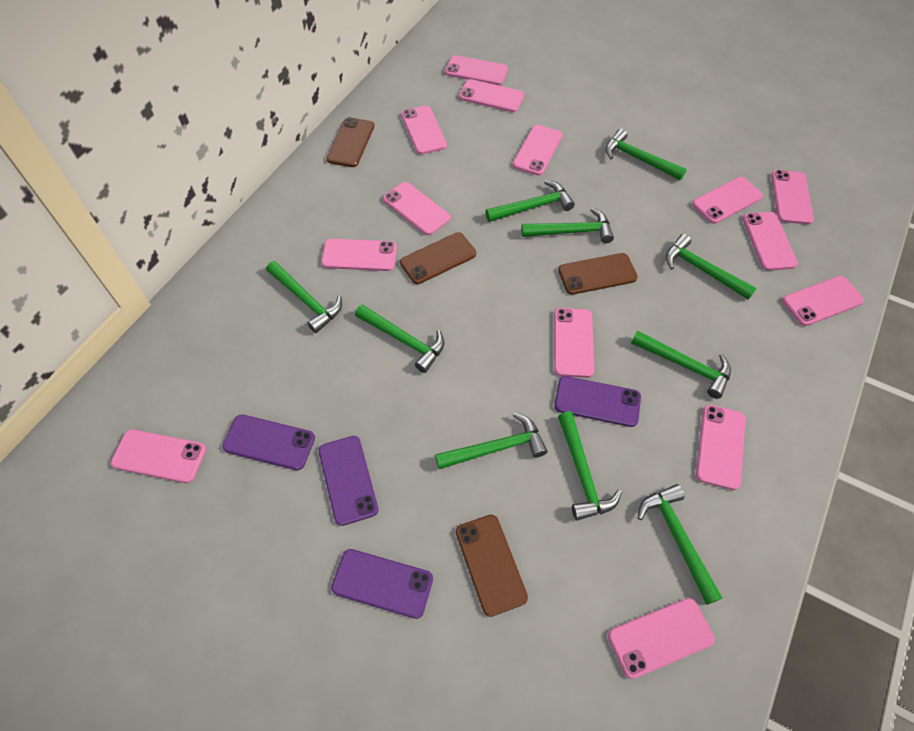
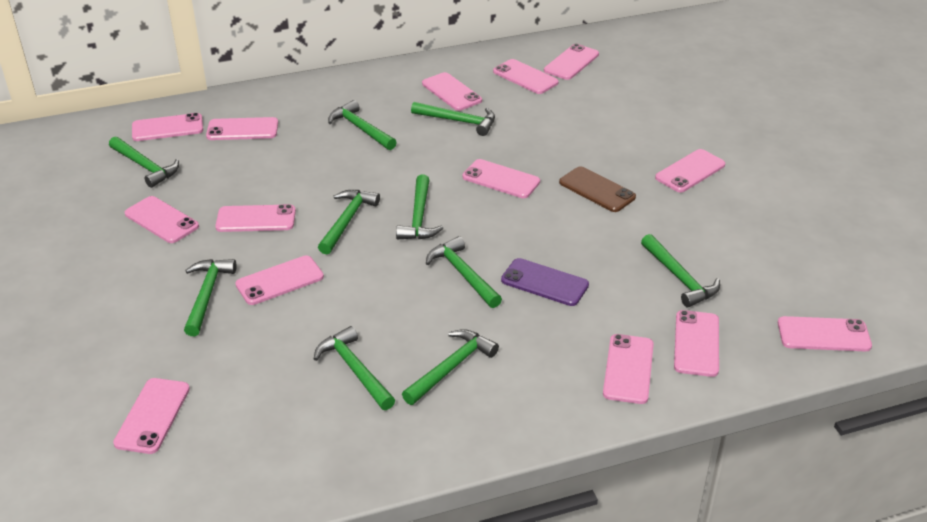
brown phone: 4 -> 1
purple phone: 4 -> 1

